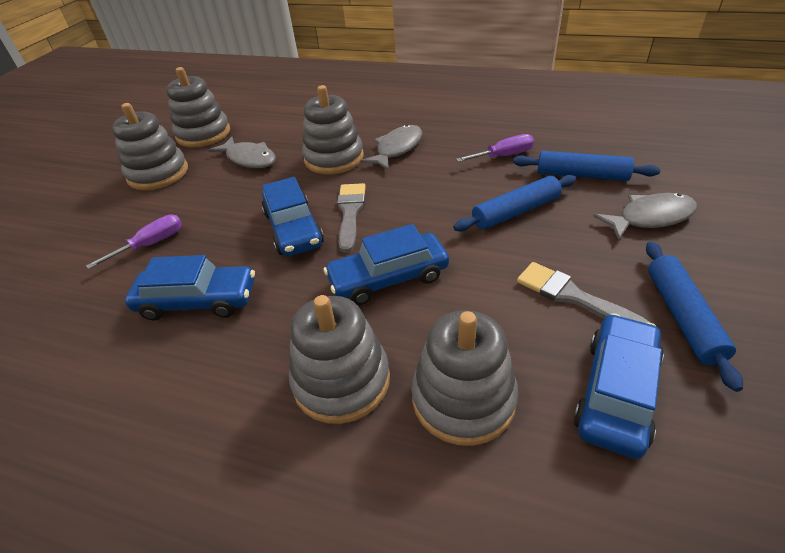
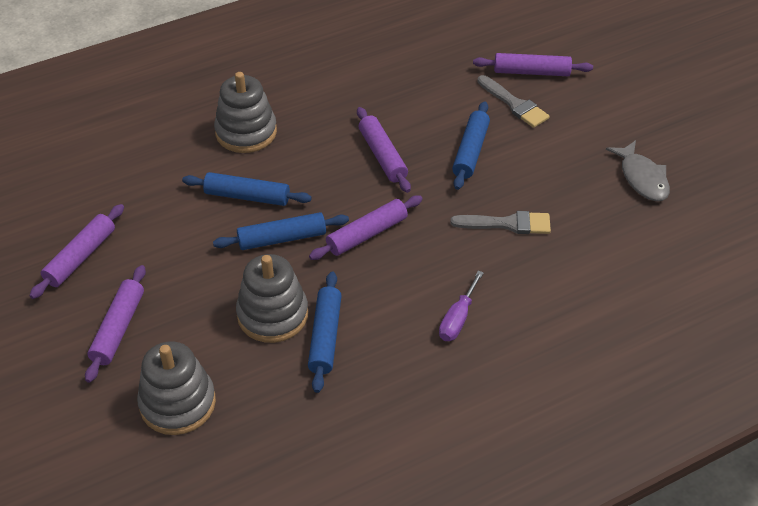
blue car: 4 -> 0
blue rolling pin: 3 -> 4
grey fish: 3 -> 1
grey stacking toy: 5 -> 3
purple rolling pin: 0 -> 5
purple screwdriver: 2 -> 1

